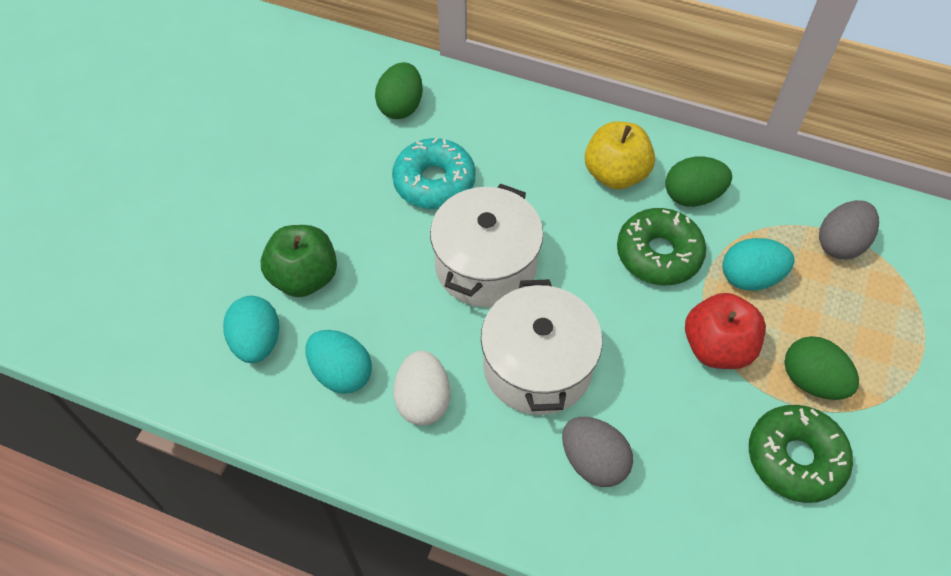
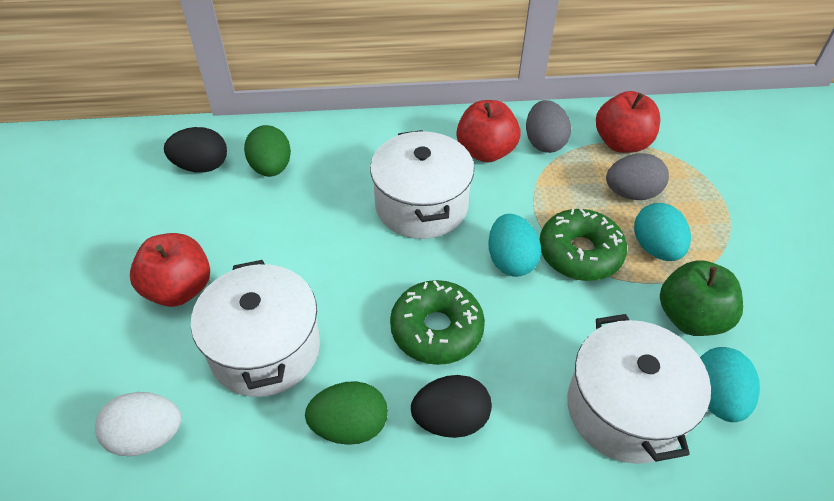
black egg: 0 -> 2
green egg: 3 -> 2
red apple: 1 -> 3
turquoise donut: 1 -> 0
white pot: 2 -> 3
yellow apple: 1 -> 0

